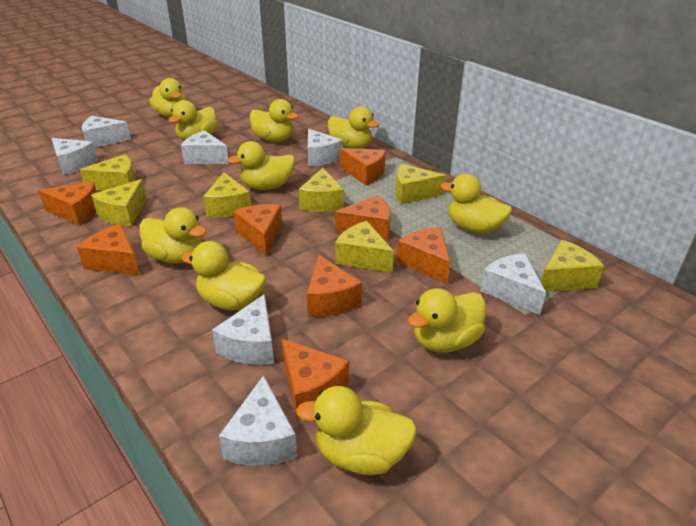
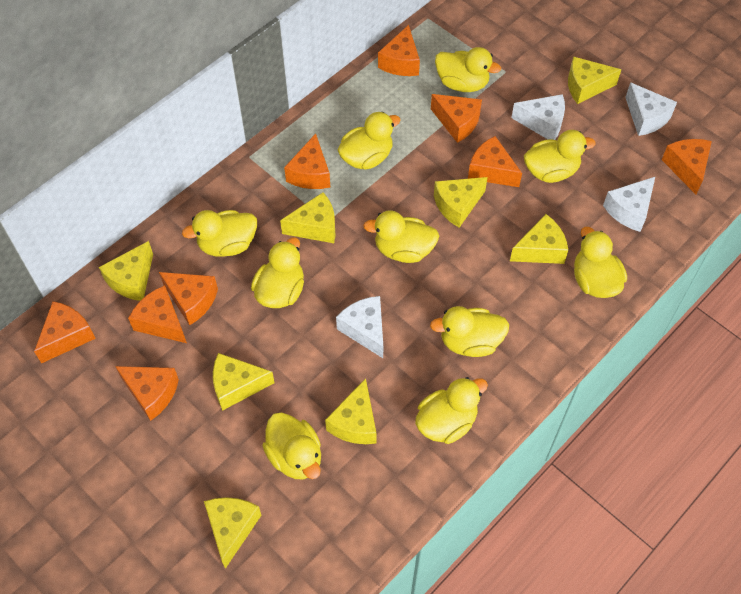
orange cheese: 8 -> 9
white cheese: 7 -> 4
yellow cheese: 7 -> 8

